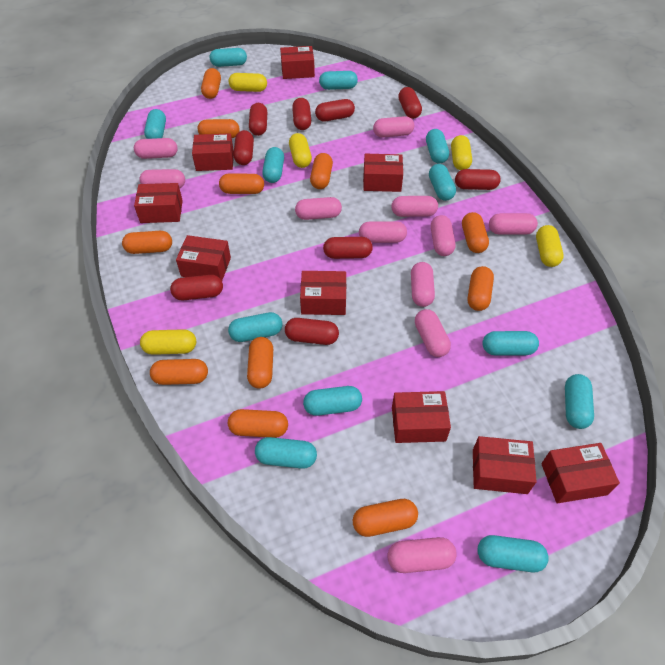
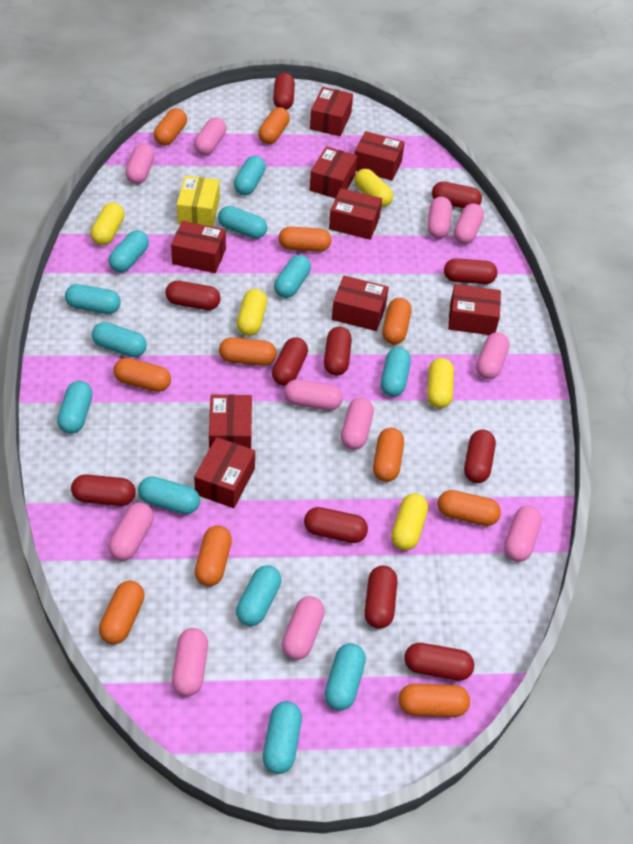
red capsule: 9 -> 11
yellow box: 0 -> 1

